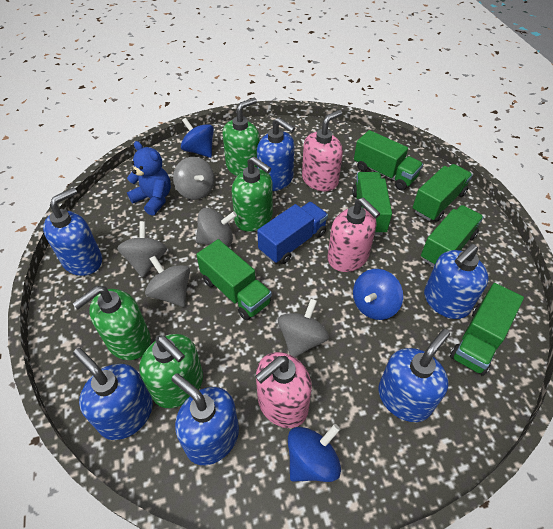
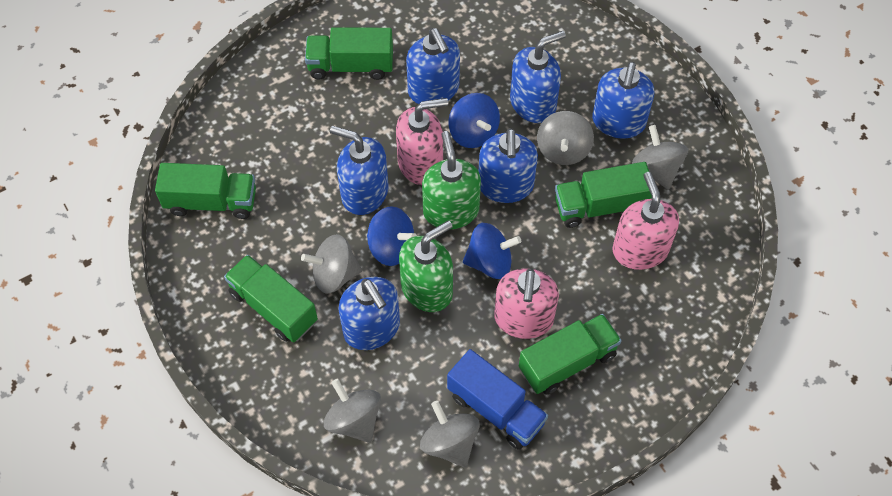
blue teddy bear: 1 -> 0
green soap dispenser: 4 -> 2
green truck: 6 -> 5

